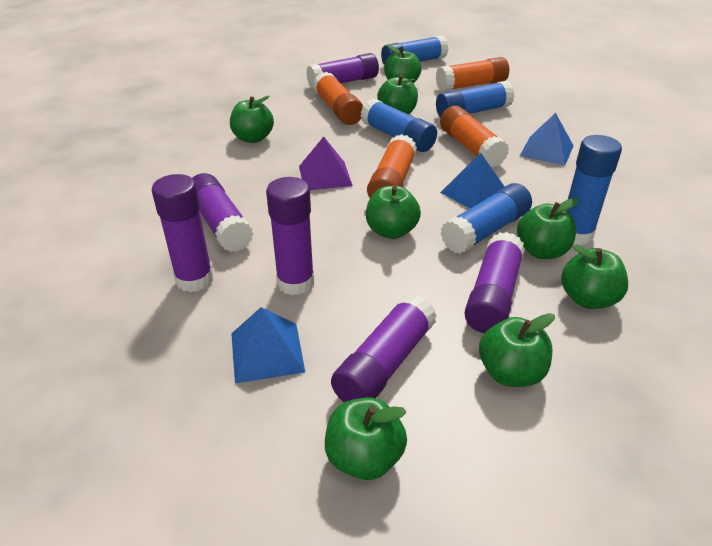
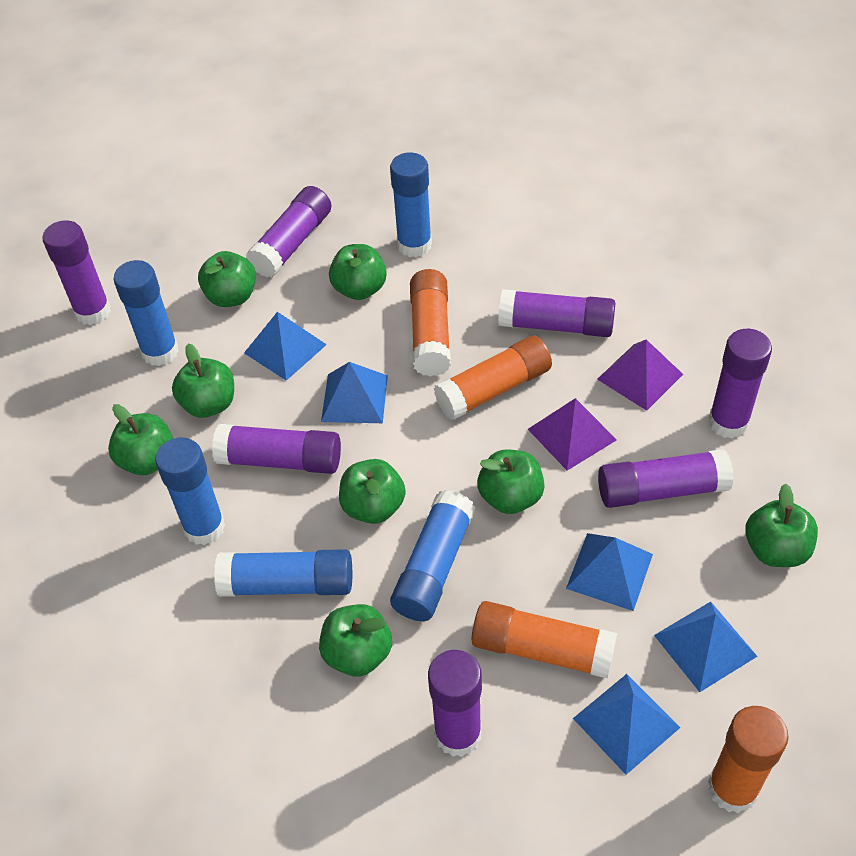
blue pyramid: 3 -> 5
purple glue stick: 6 -> 7
purple pyramid: 1 -> 2

